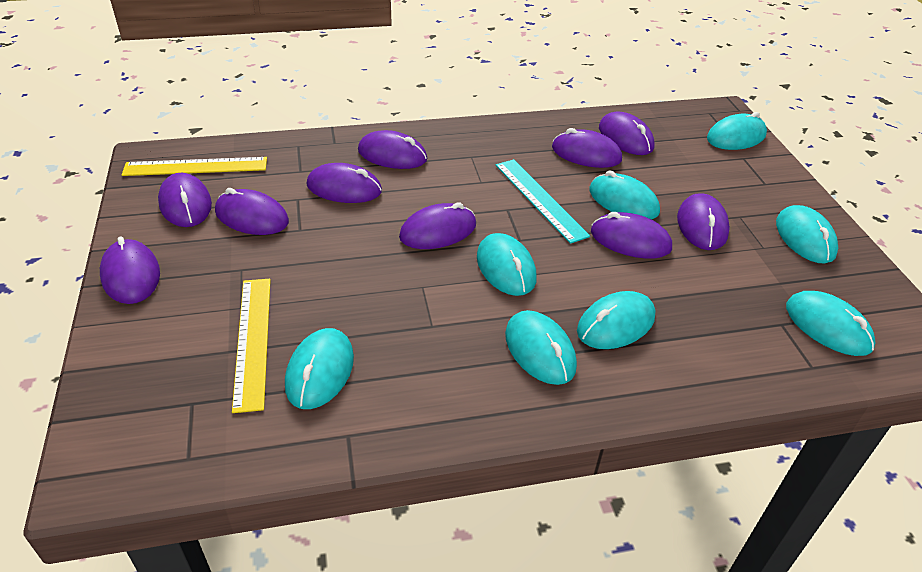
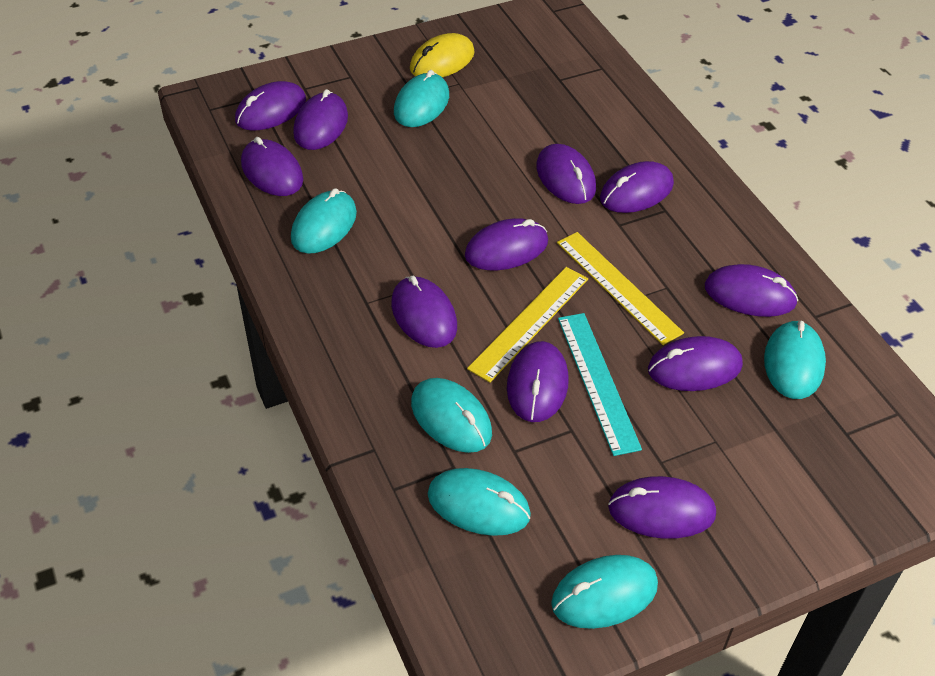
purple mouse: 10 -> 11
turquoise mouse: 8 -> 6
yellow mouse: 0 -> 1

